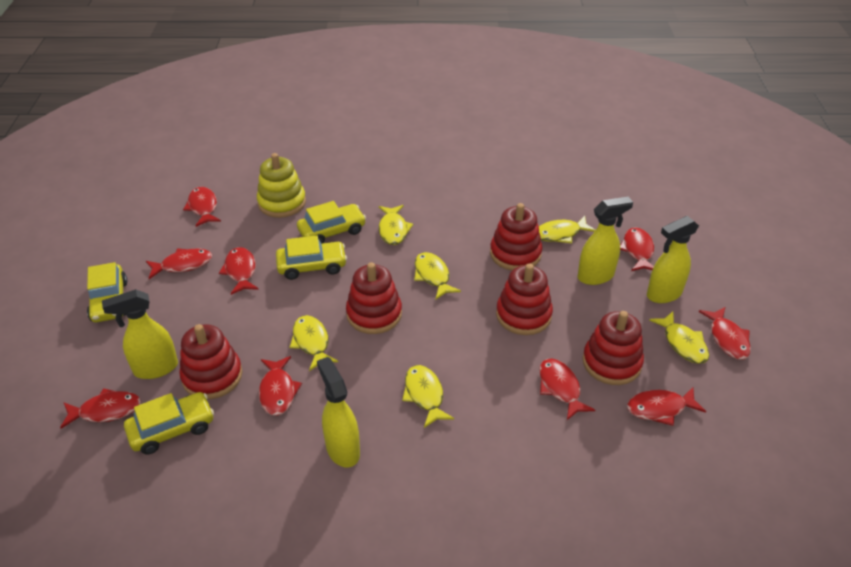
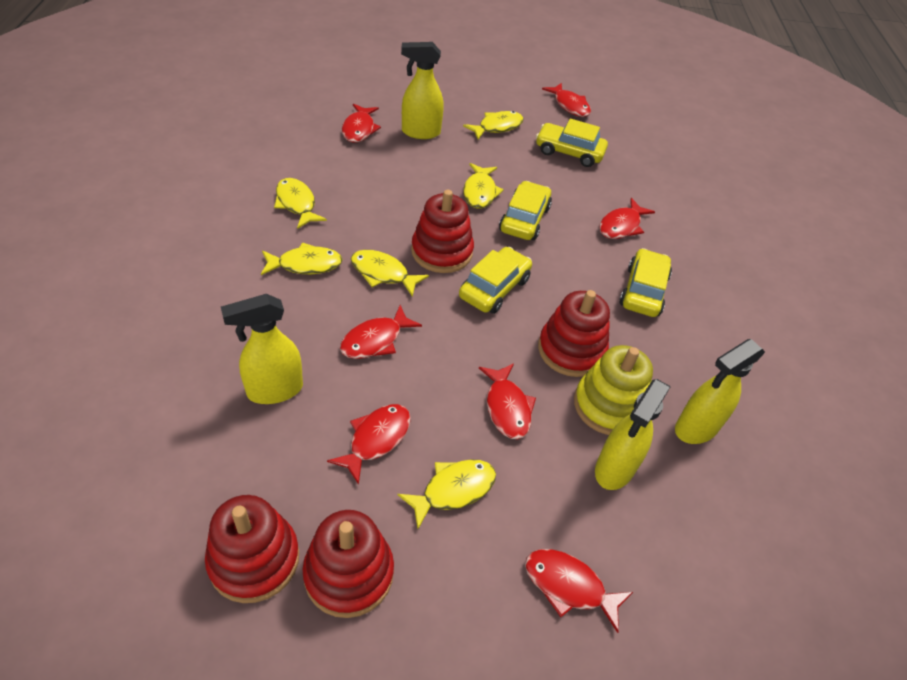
red fish: 9 -> 7
red stacking toy: 5 -> 4

